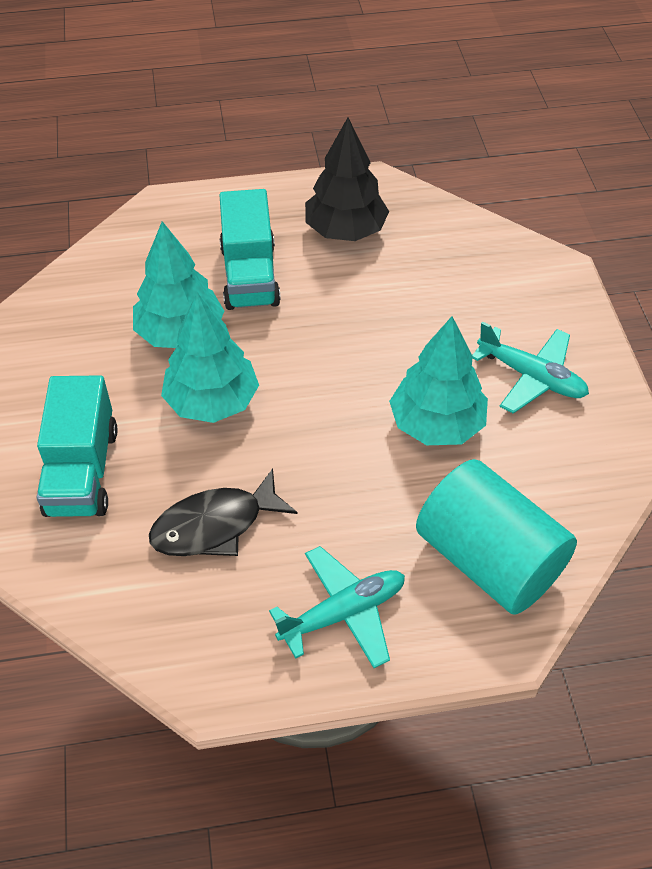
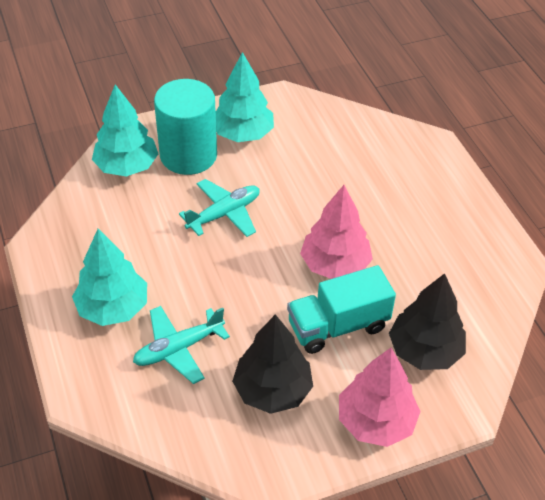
black fish: 1 -> 0
black tree: 1 -> 2
pink tree: 0 -> 2
turquoise truck: 2 -> 1

